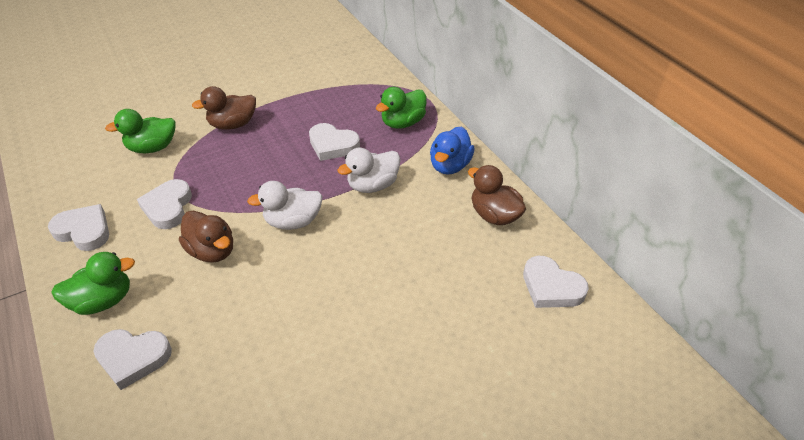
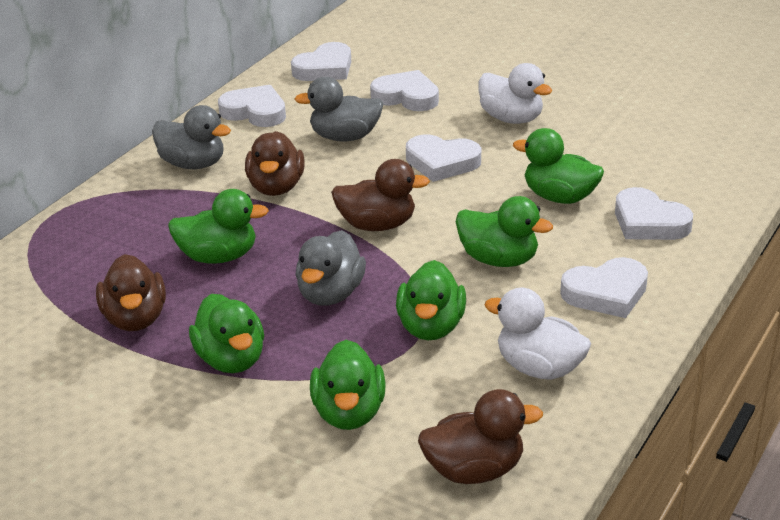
blue duck: 1 -> 0
brown duck: 3 -> 4
green duck: 3 -> 6
grey duck: 0 -> 3
white heart: 5 -> 6

